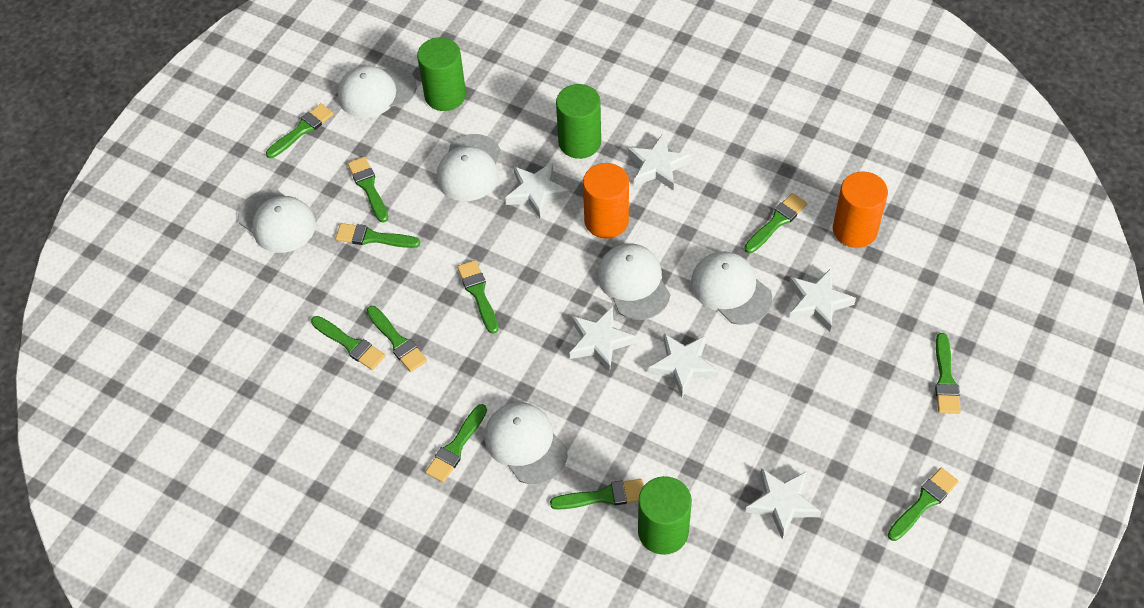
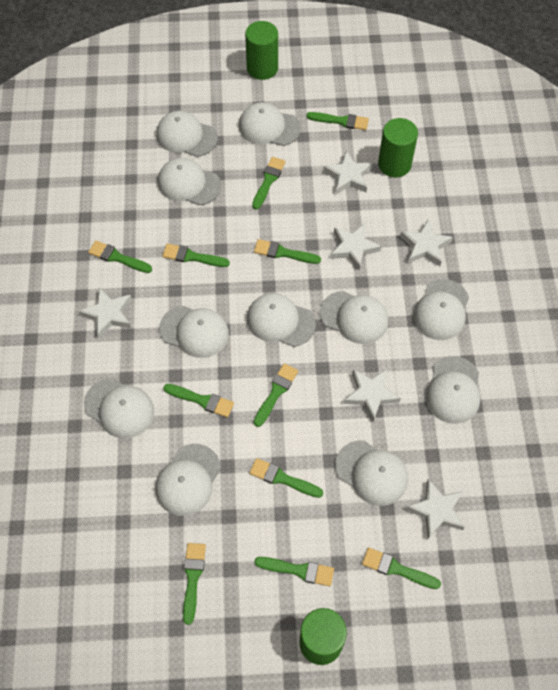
orange cylinder: 2 -> 0
white cap: 6 -> 11

